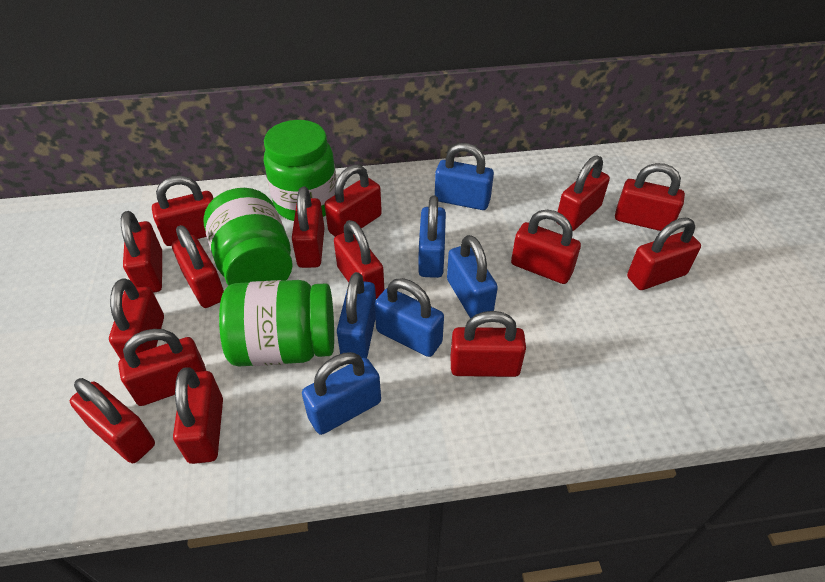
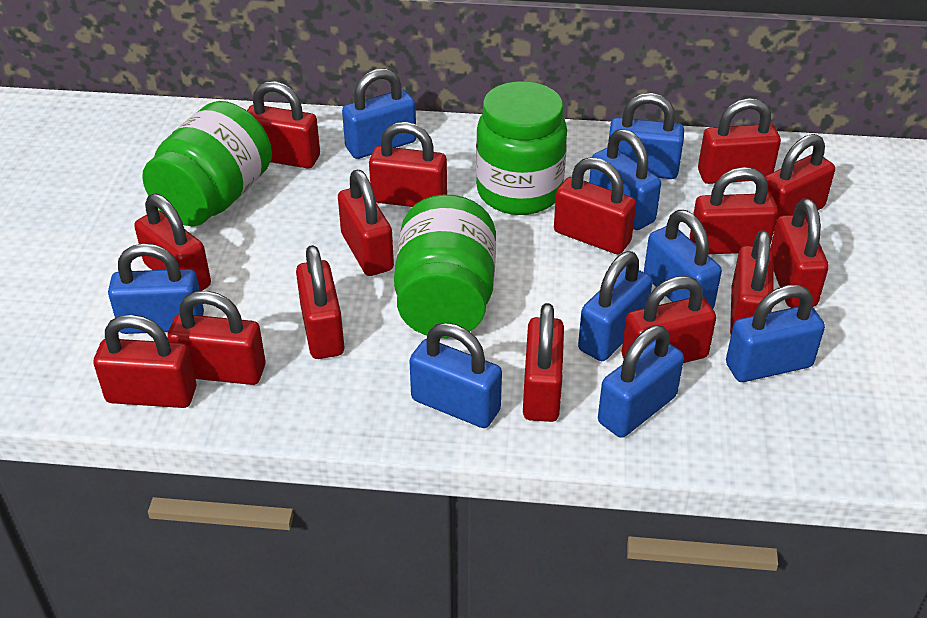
blue padlock: 6 -> 9

